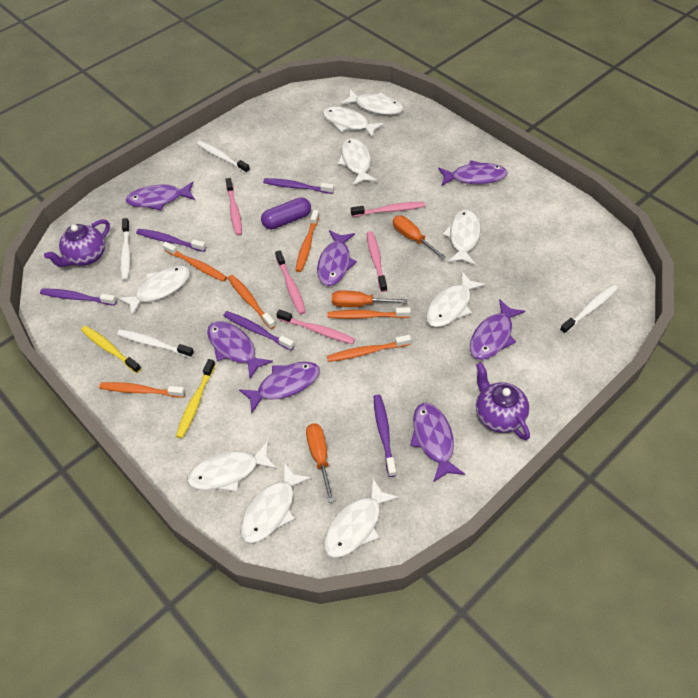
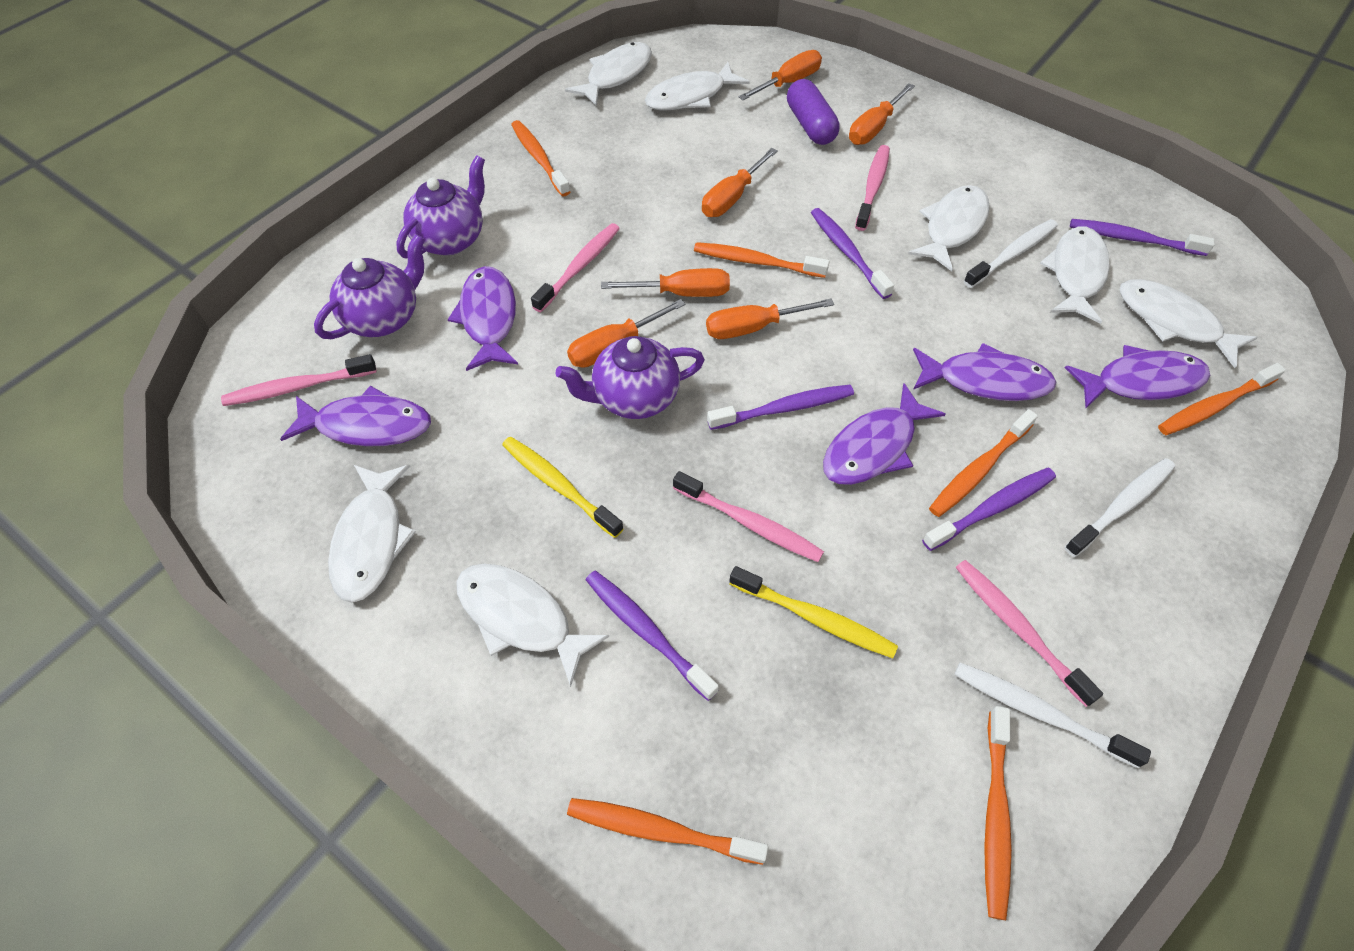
orange screwdriver: 3 -> 6
purple fish: 7 -> 5
purple teapot: 2 -> 3
white fish: 9 -> 7
white toothbrush: 4 -> 3

